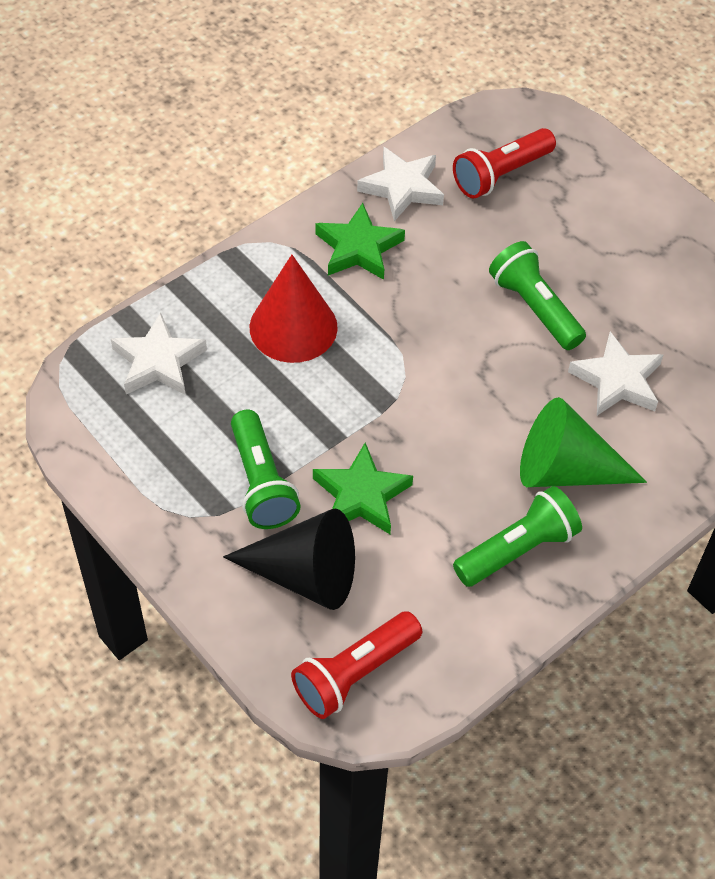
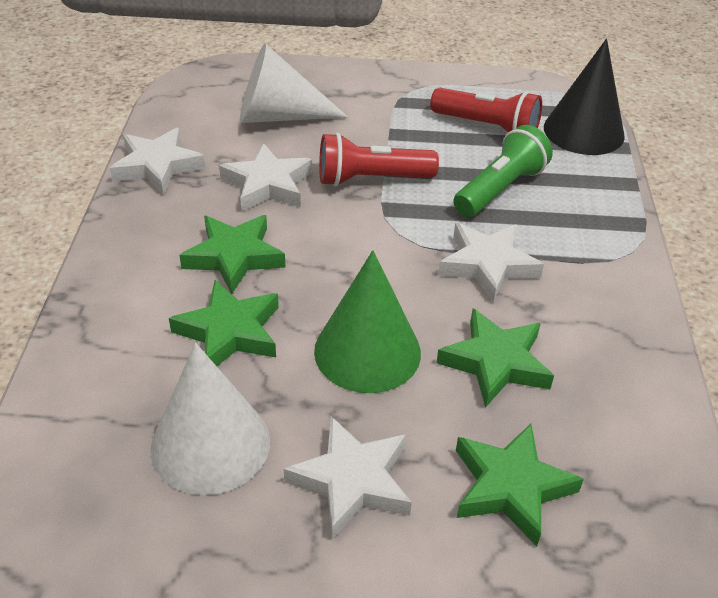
green flashlight: 3 -> 1
green star: 2 -> 4
red cone: 1 -> 0
white cone: 0 -> 2
white star: 3 -> 4

